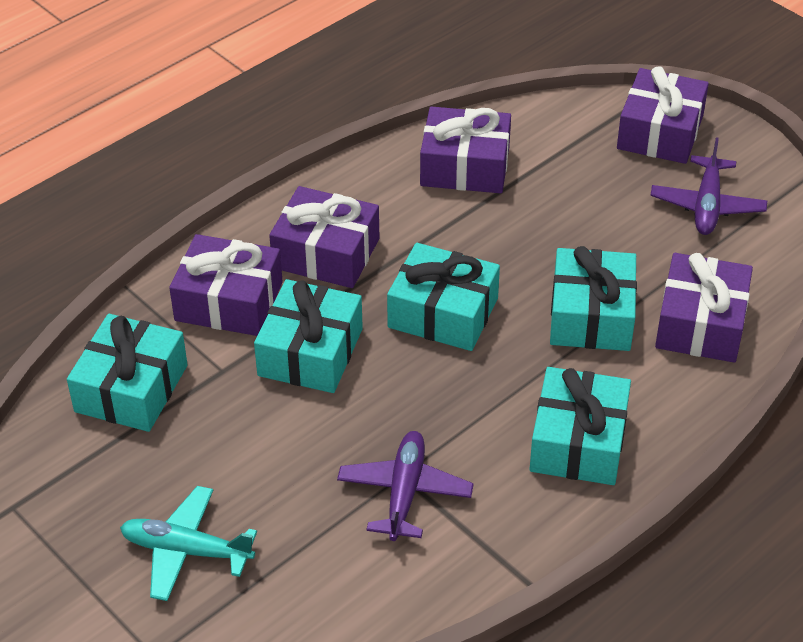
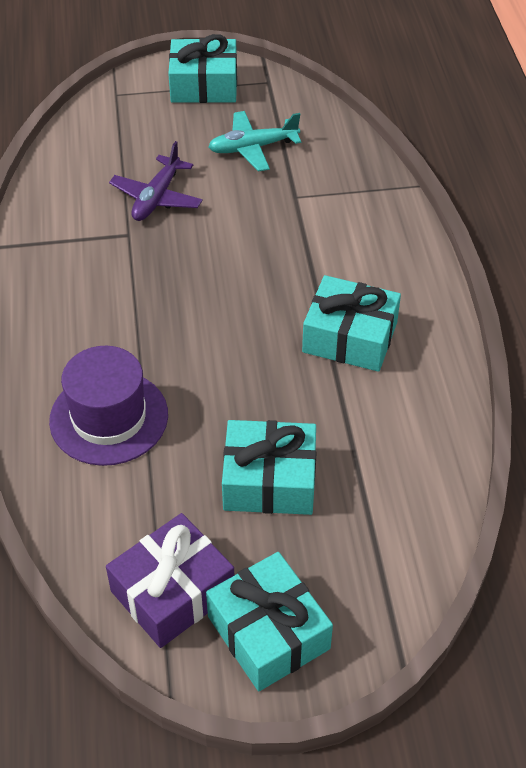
purple gift: 5 -> 1
purple hat: 0 -> 1
purple plane: 2 -> 1
turquoise gift: 5 -> 4

